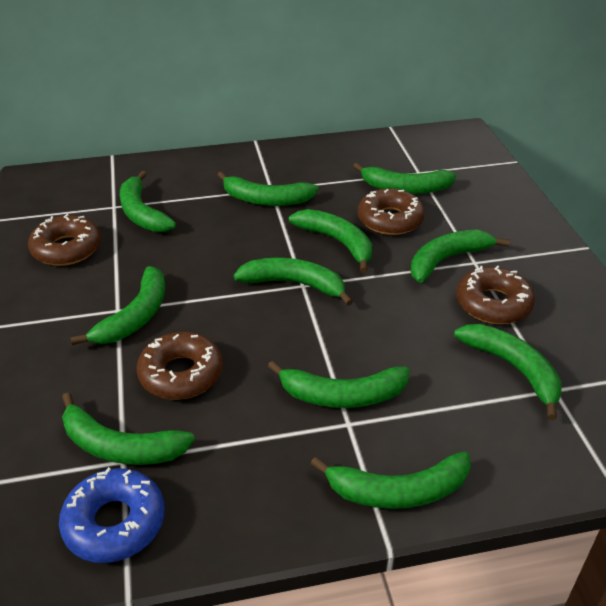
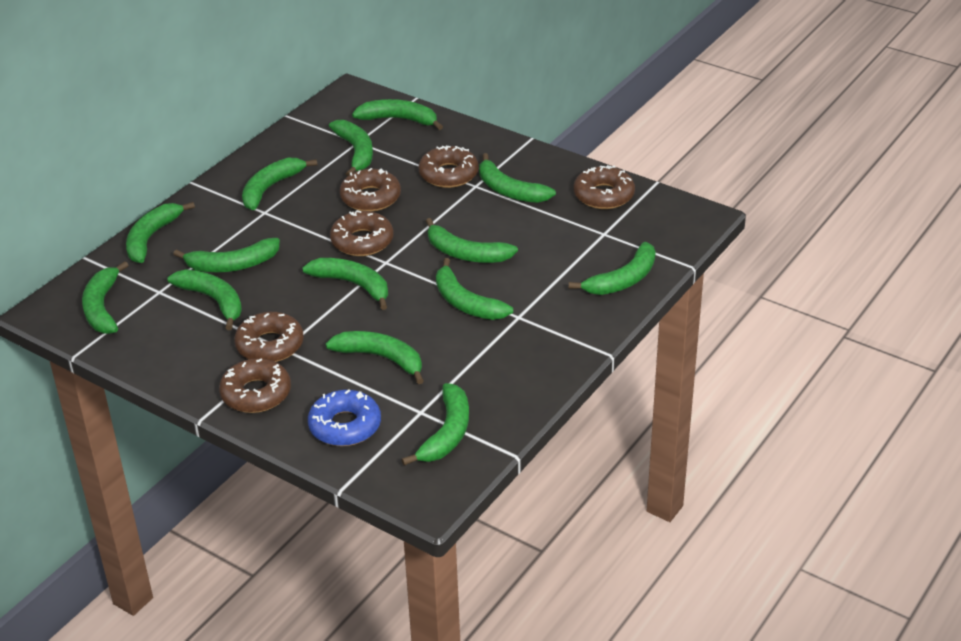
brown donut: 4 -> 6
green banana: 11 -> 14

